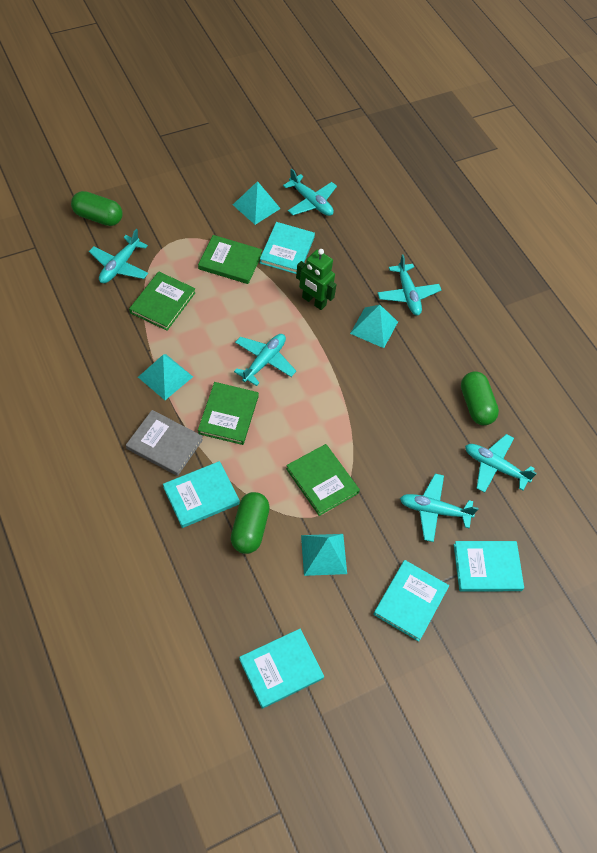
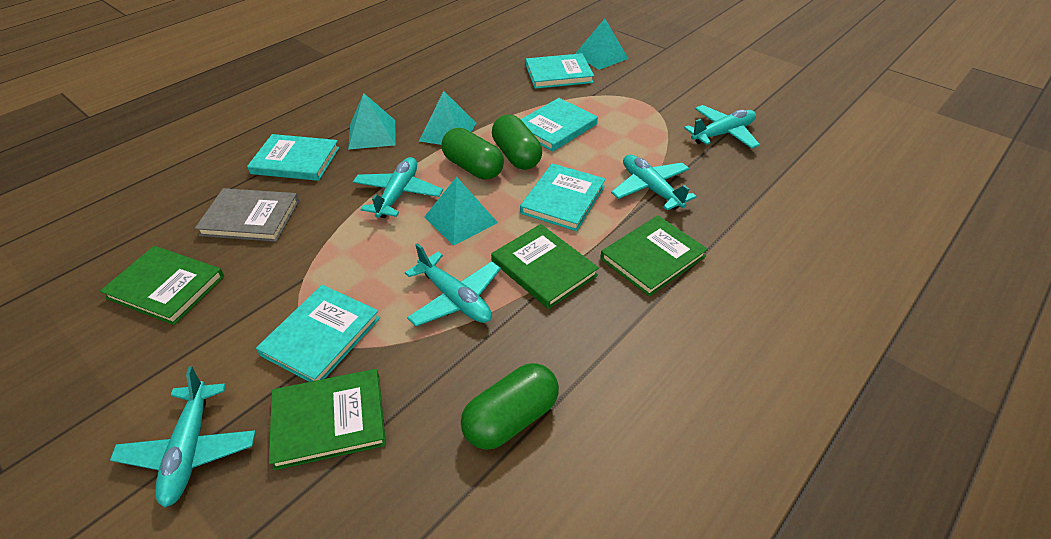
green robot: 1 -> 0
turquoise plane: 6 -> 5

